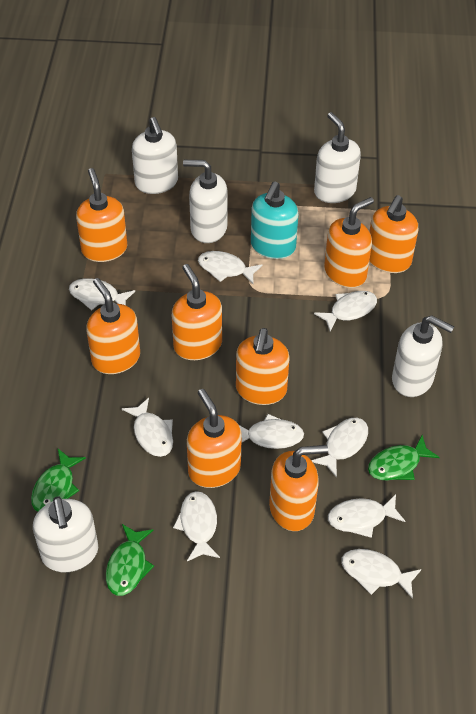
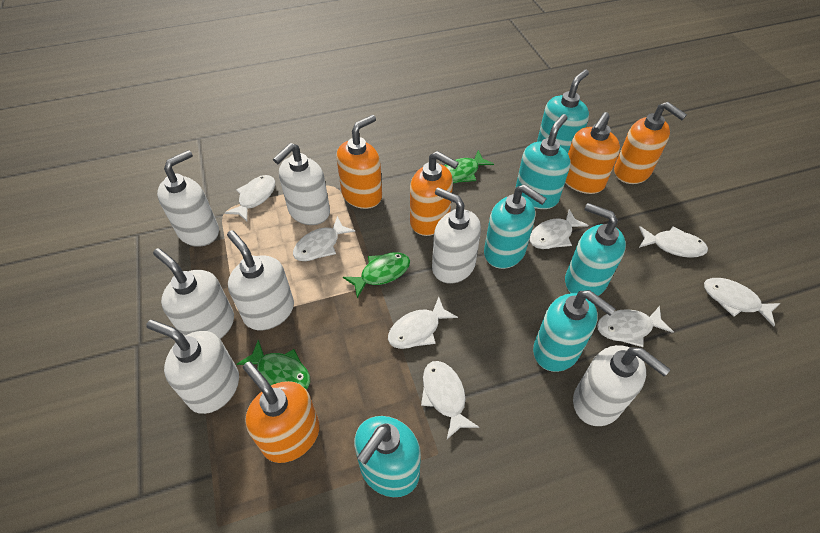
orange soap dispenser: 8 -> 5
turquoise soap dispenser: 1 -> 6
white fish: 9 -> 8
white soap dispenser: 5 -> 7

